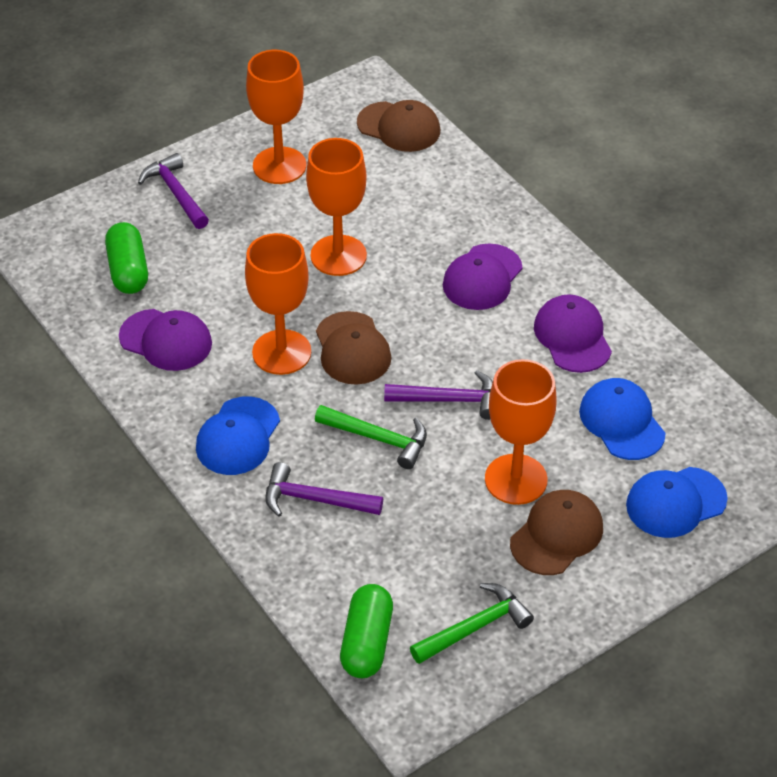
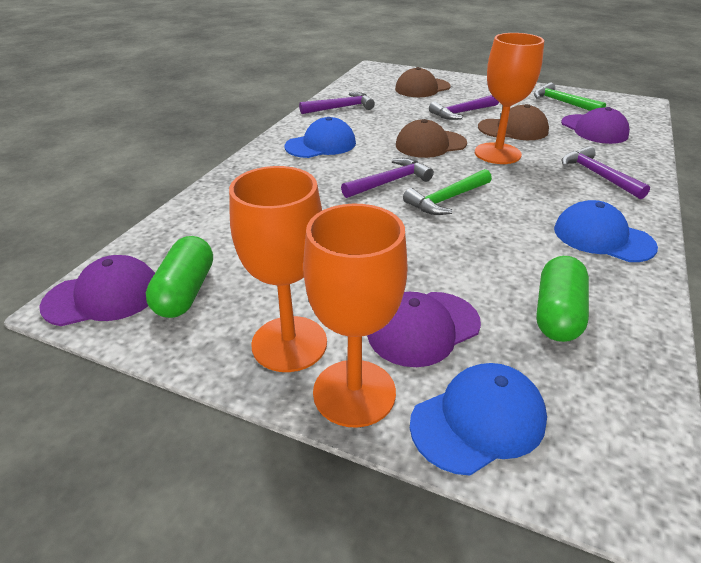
orange goblet: 4 -> 3
purple hammer: 3 -> 4

